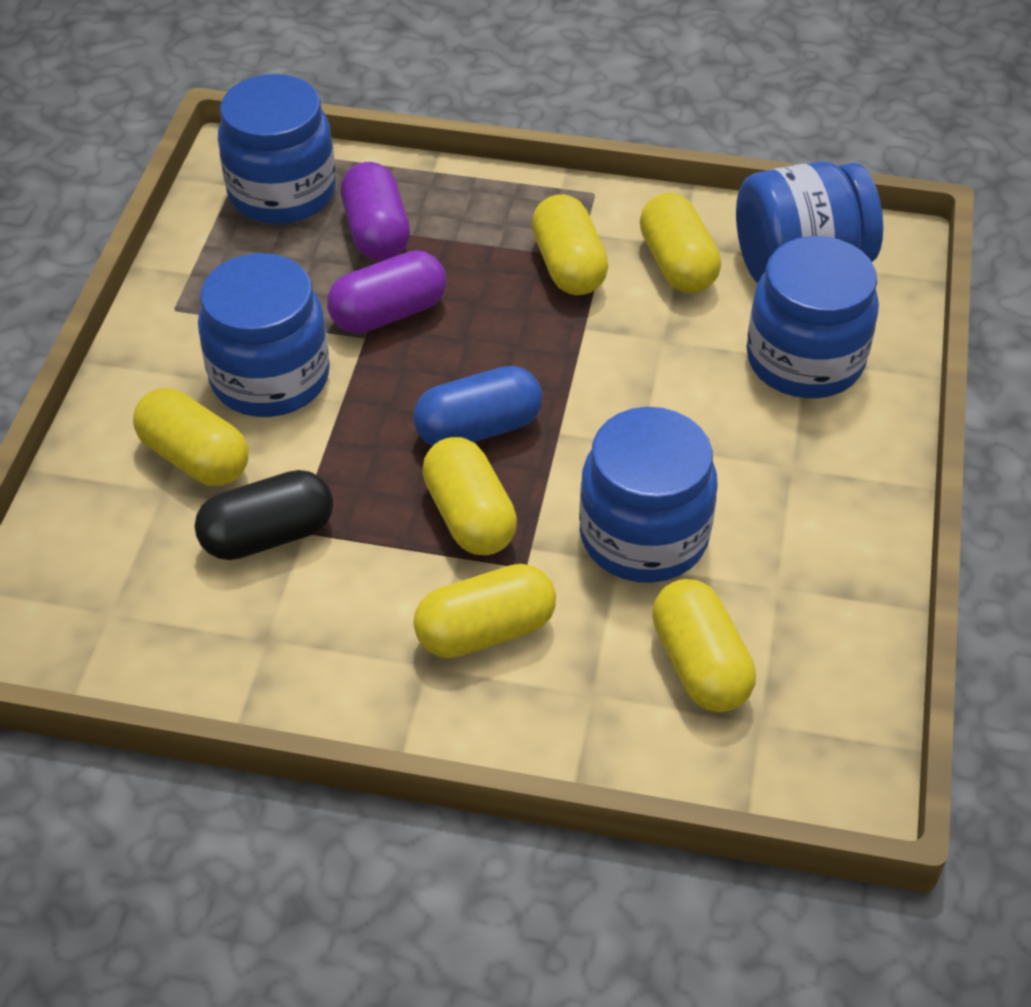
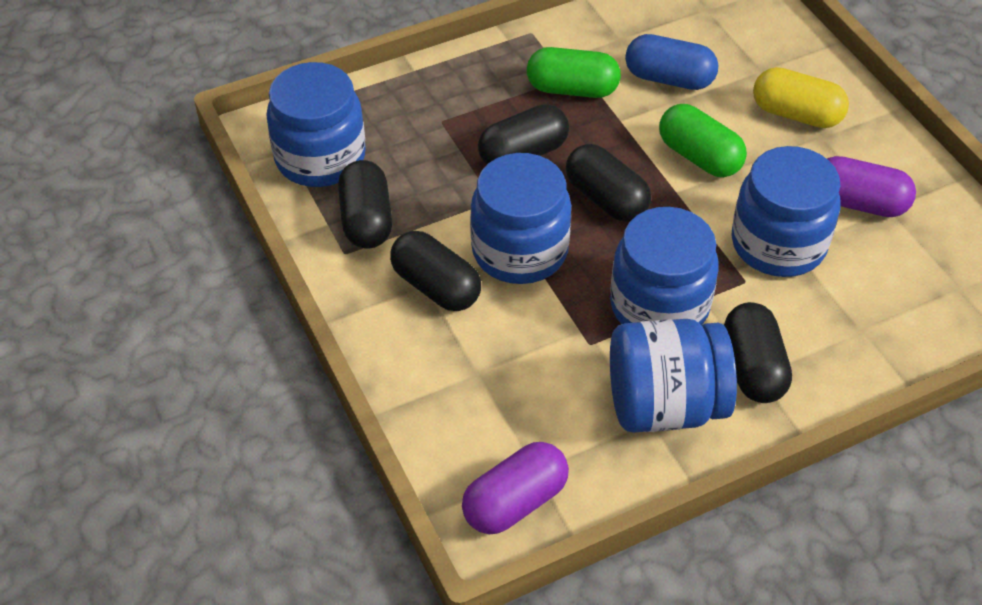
black capsule: 1 -> 5
green capsule: 0 -> 2
yellow capsule: 6 -> 1

